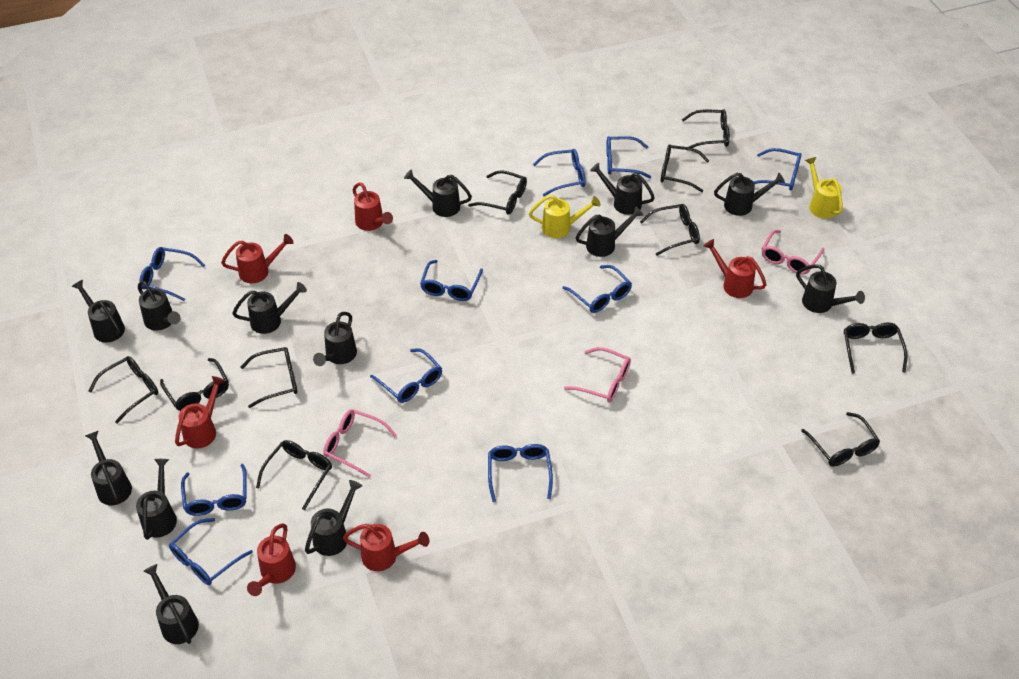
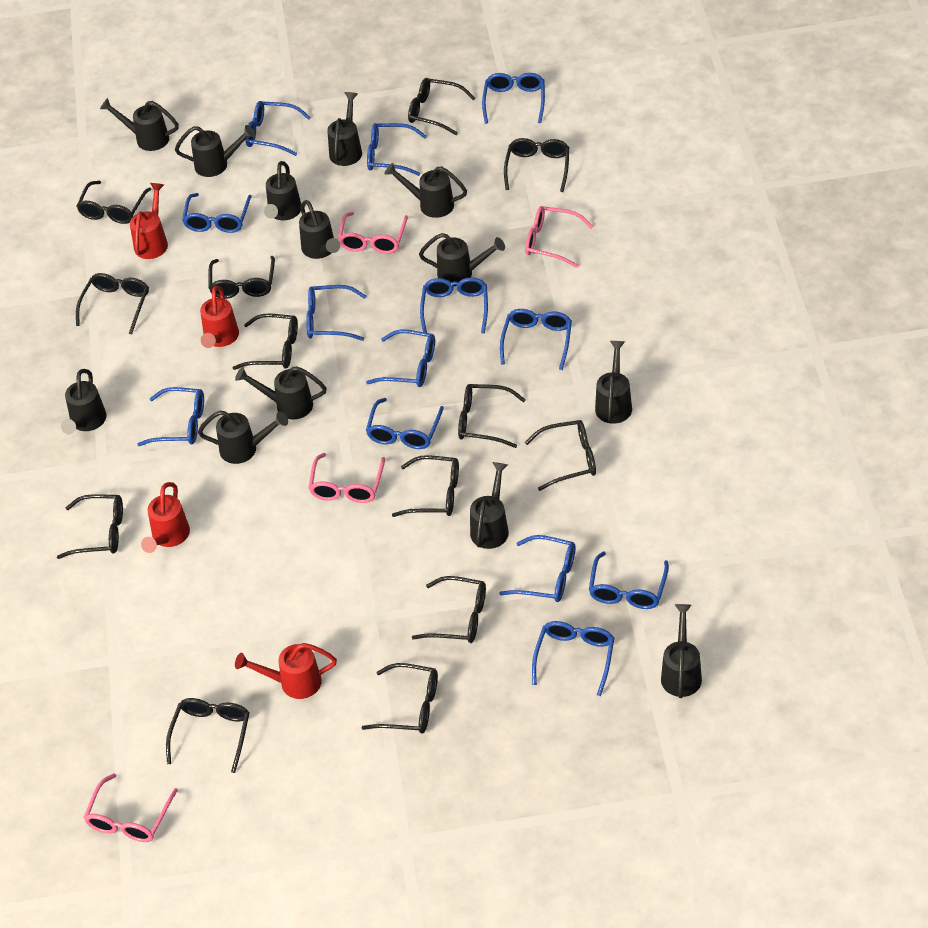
black glasses: 10 -> 13
blue glasses: 10 -> 13
pink glasses: 3 -> 4
red watering can: 6 -> 4
yellow watering can: 2 -> 0

